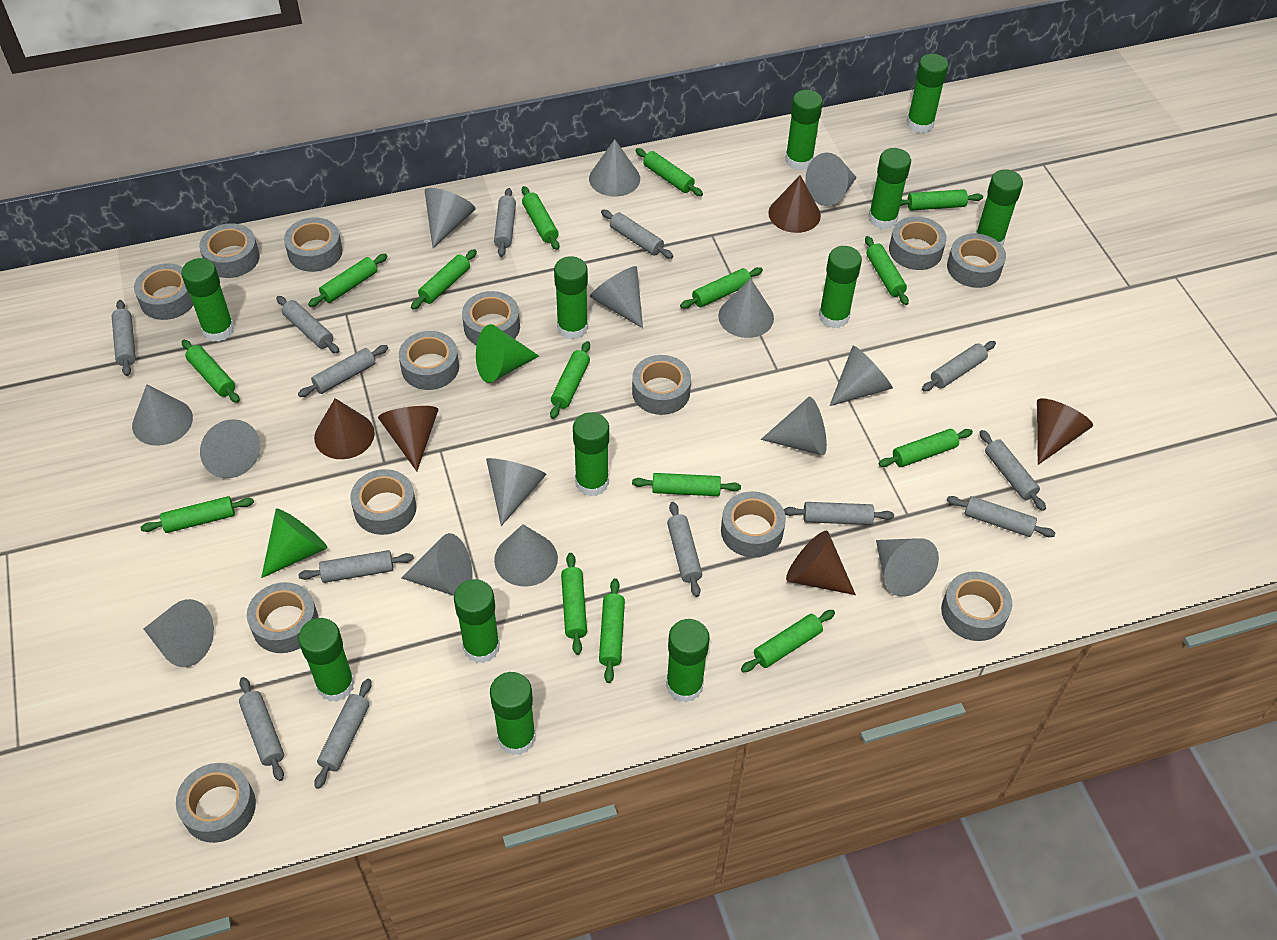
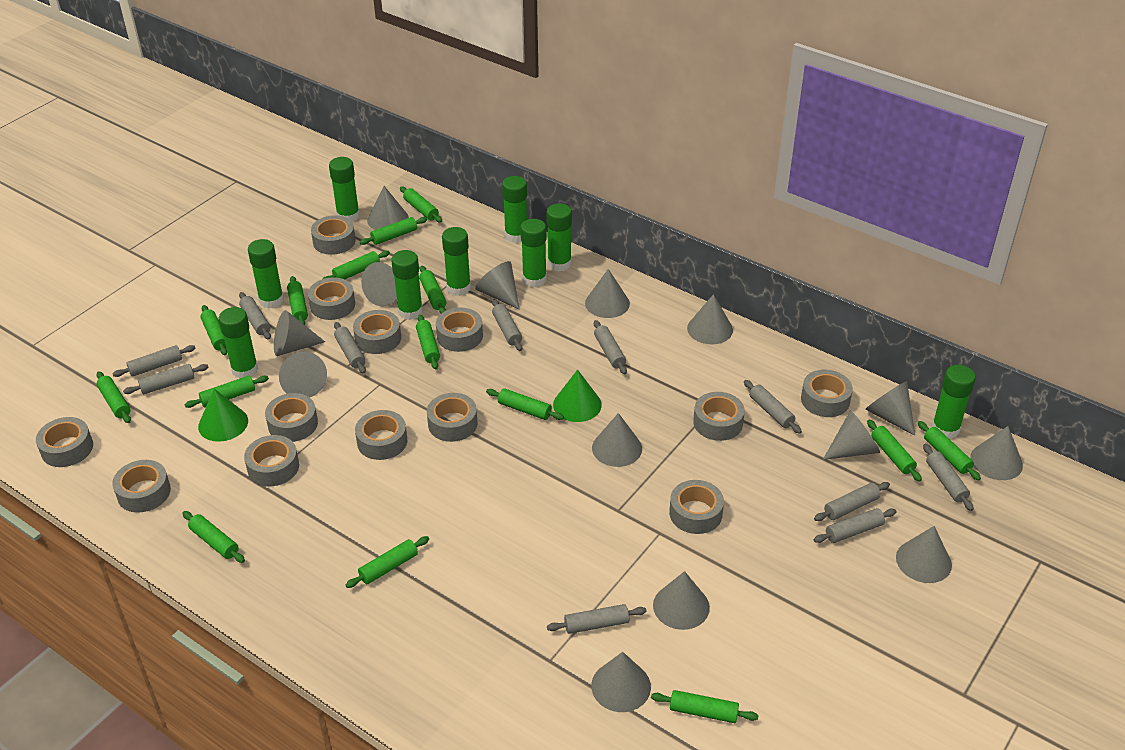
brown cone: 5 -> 0
green glue stick: 12 -> 9
grey rolling pin: 13 -> 11

